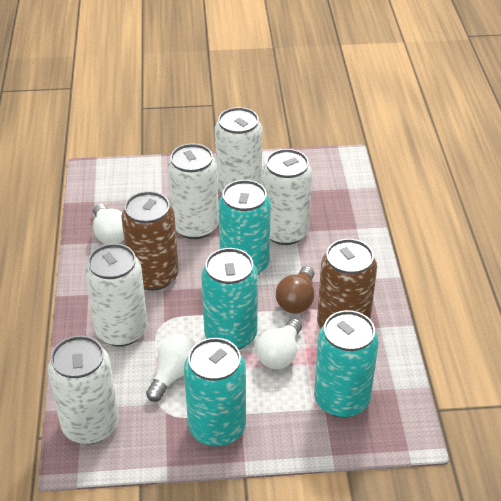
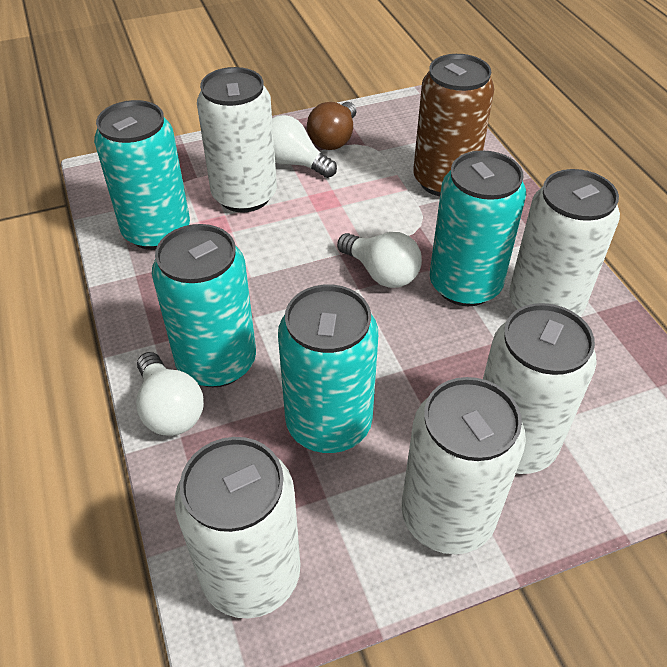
brown can: 2 -> 1

